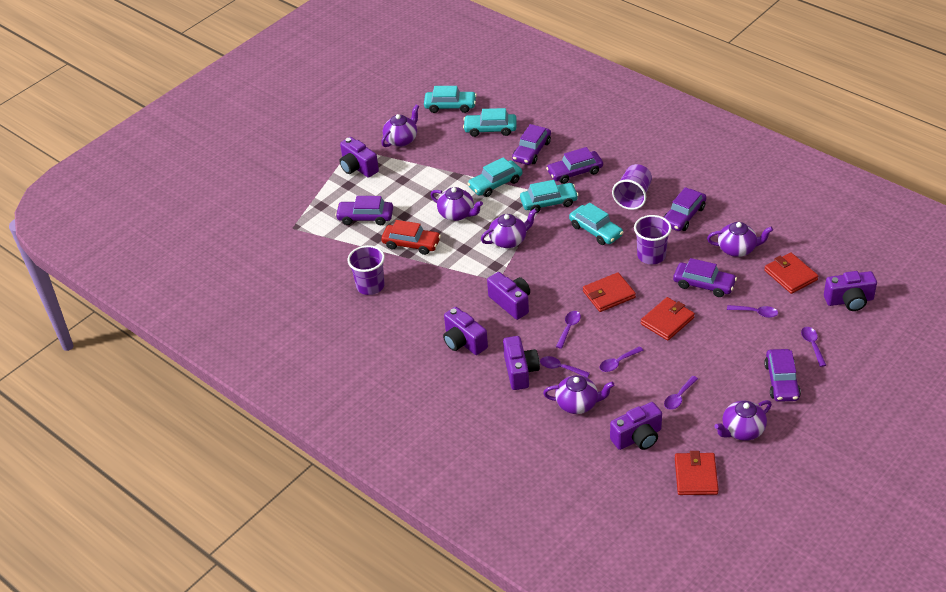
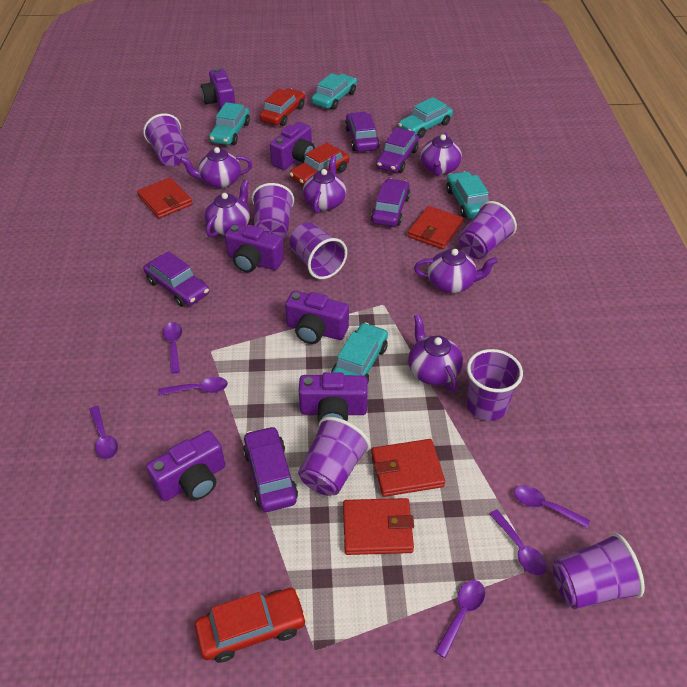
purple car: 6 -> 5
purple cup: 3 -> 7
red car: 1 -> 3

